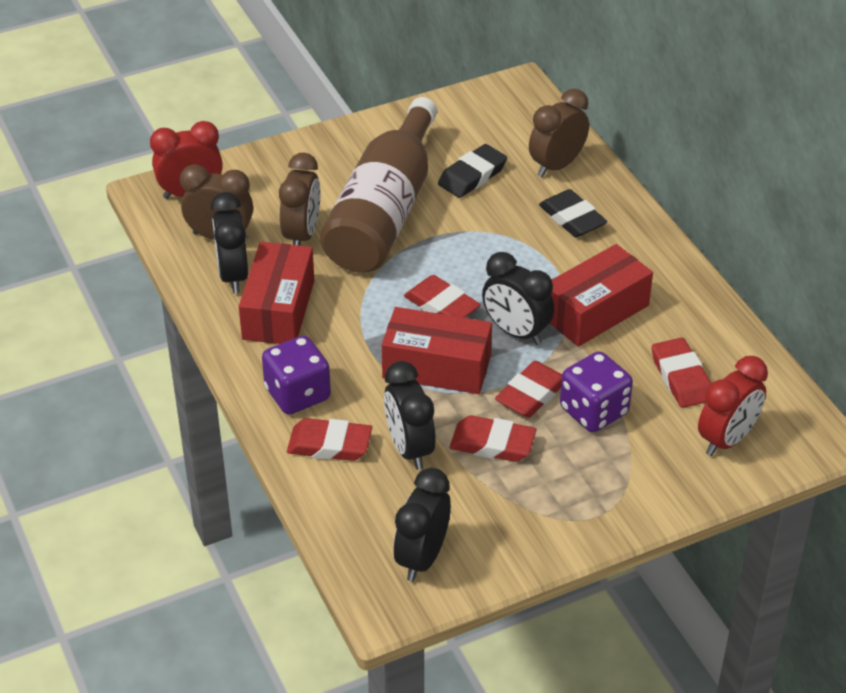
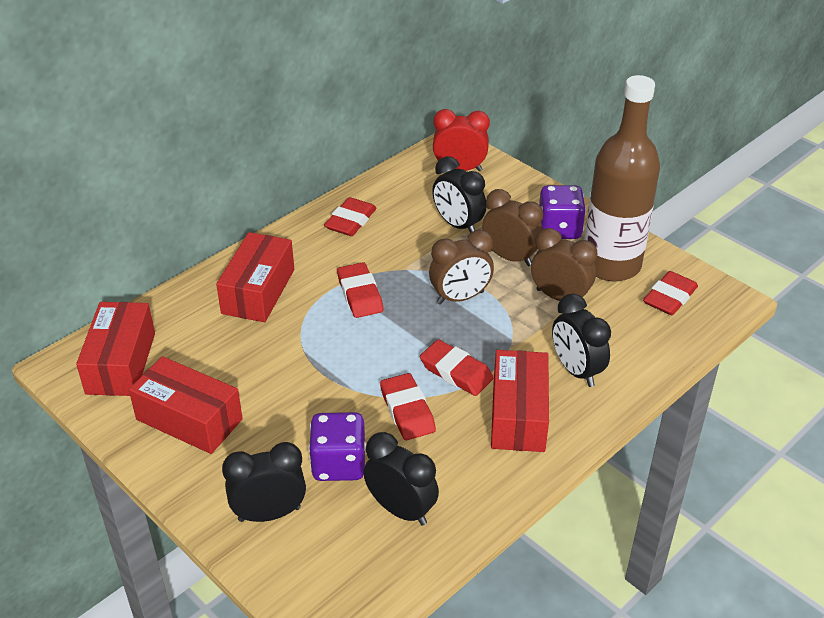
black eraser: 2 -> 0
red box: 3 -> 4
red clock: 2 -> 1

